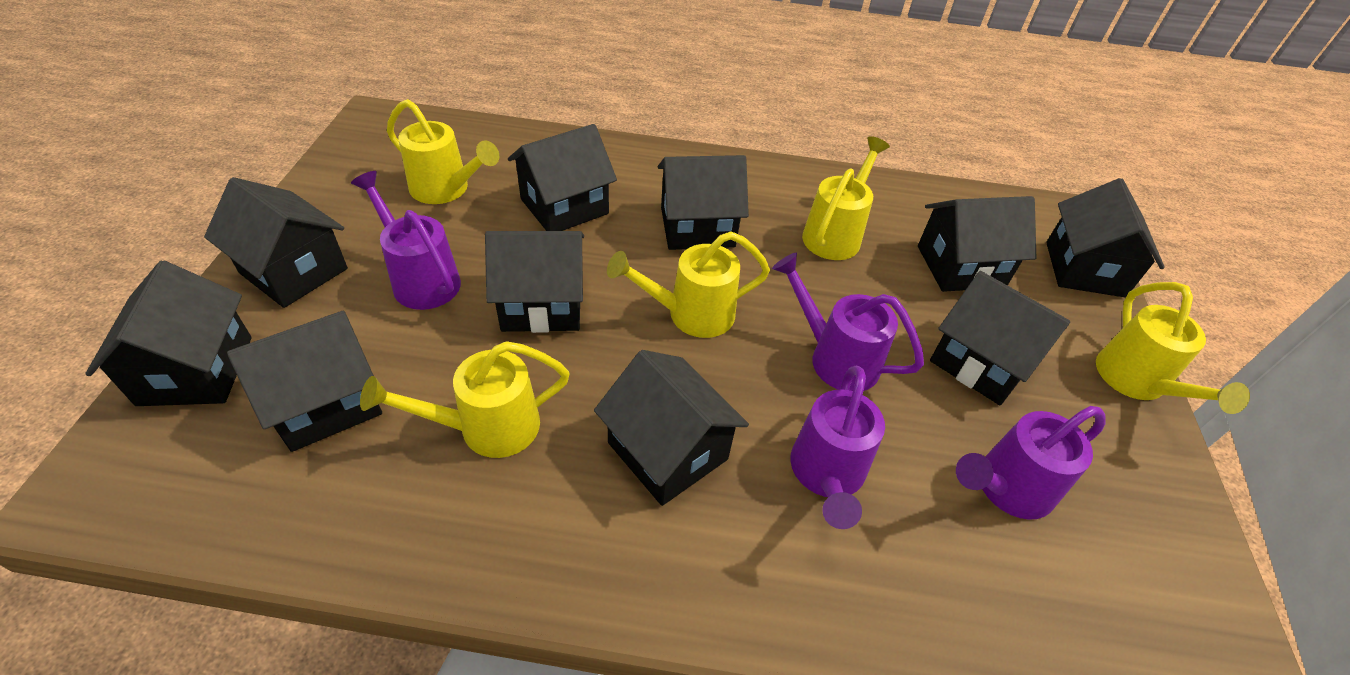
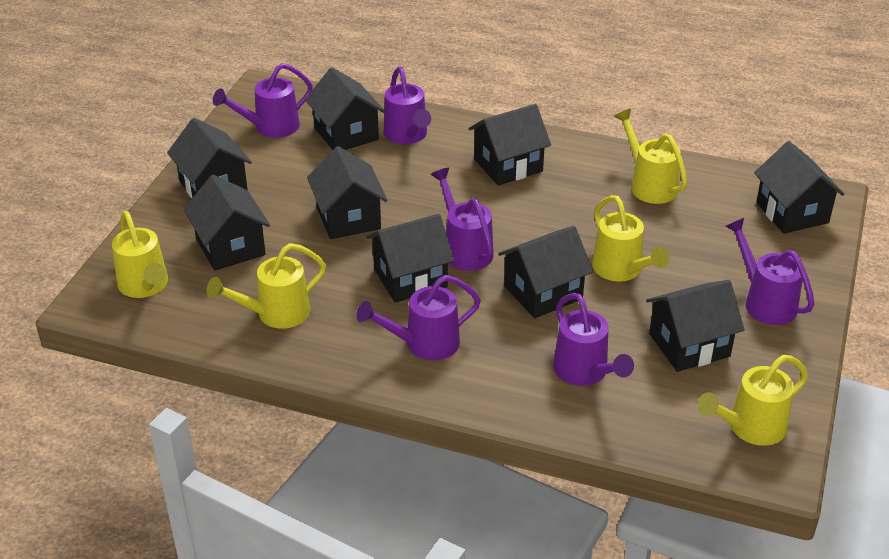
black house: 10 -> 9
purple watering can: 4 -> 6

